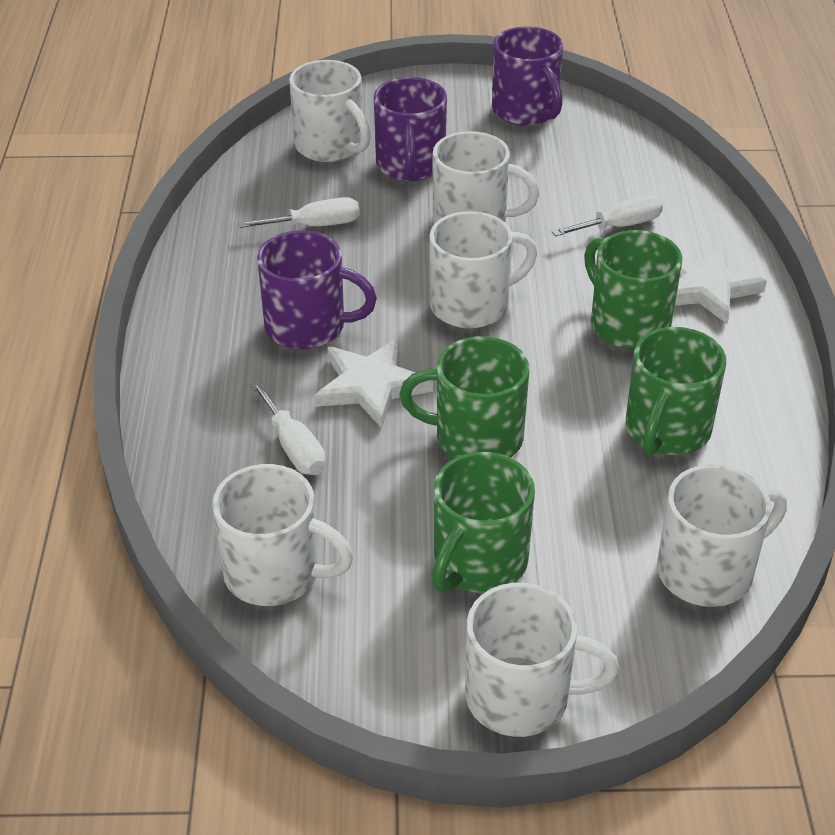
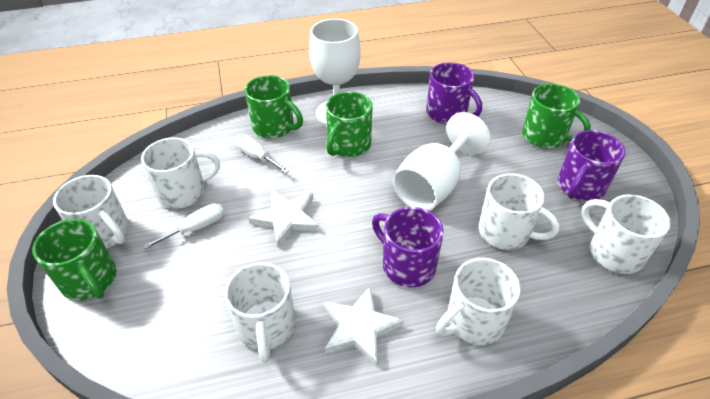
white goblet: 0 -> 2
white screwdriver: 3 -> 2

